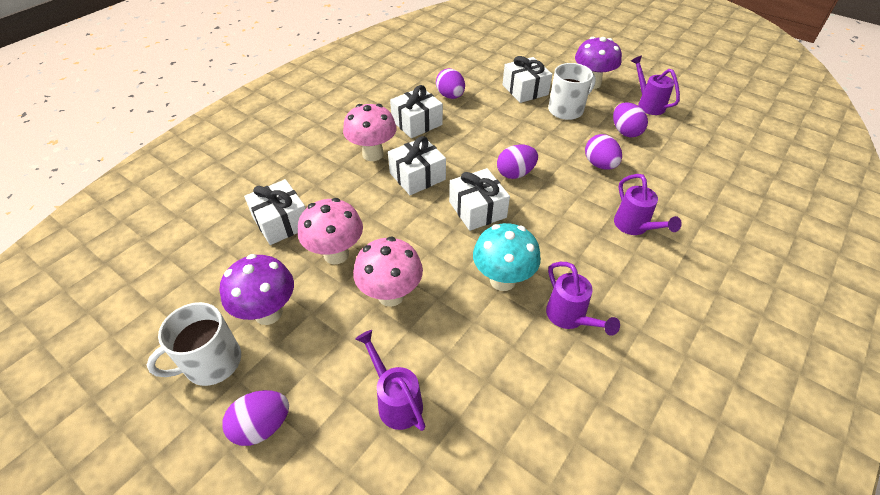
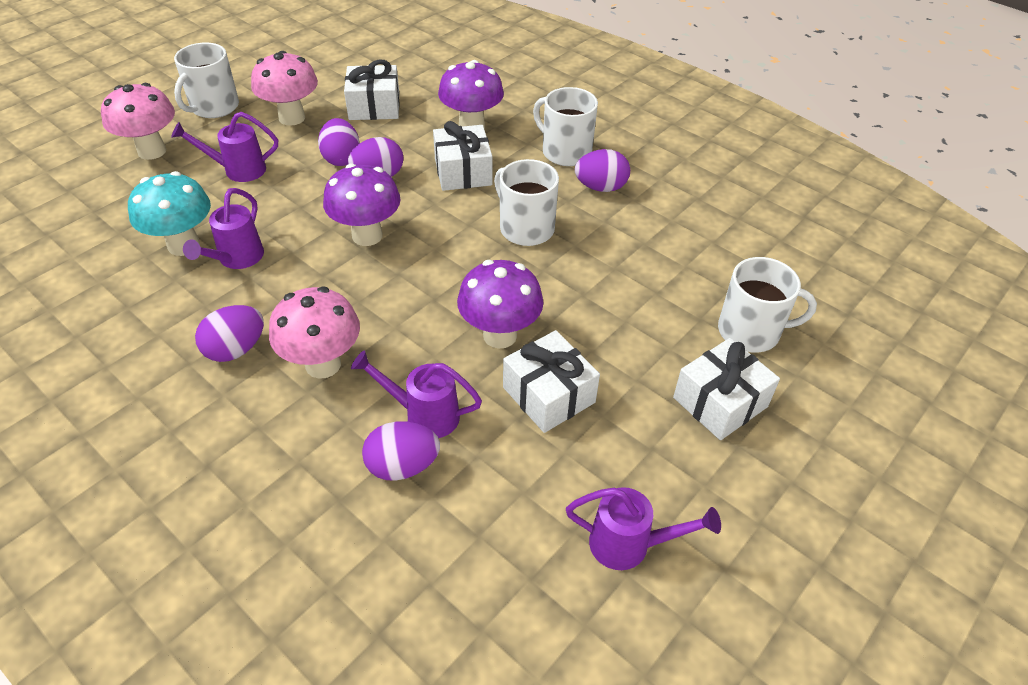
purple mushroom: 2 -> 3
white gift: 5 -> 4
white mug: 2 -> 4

